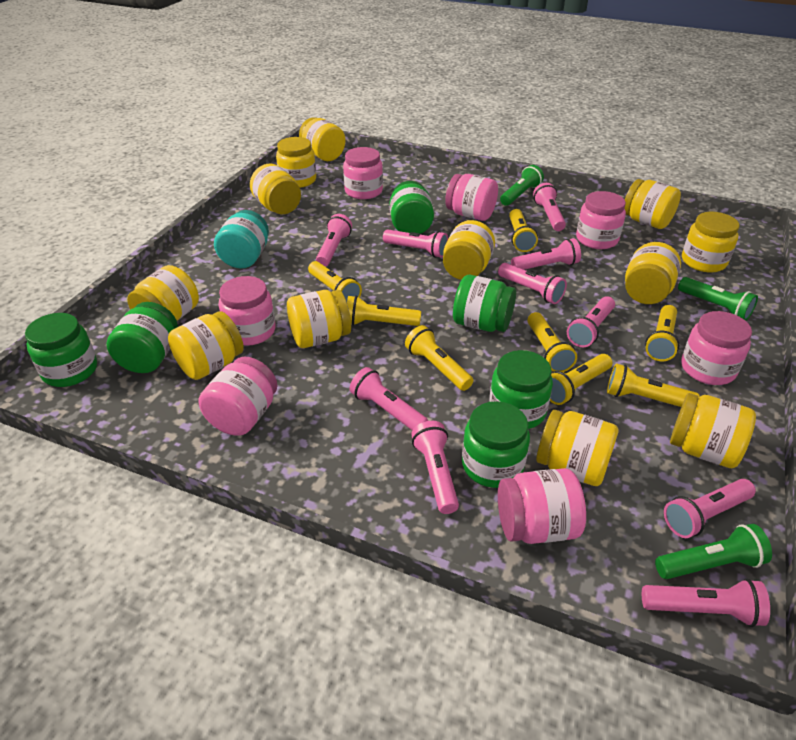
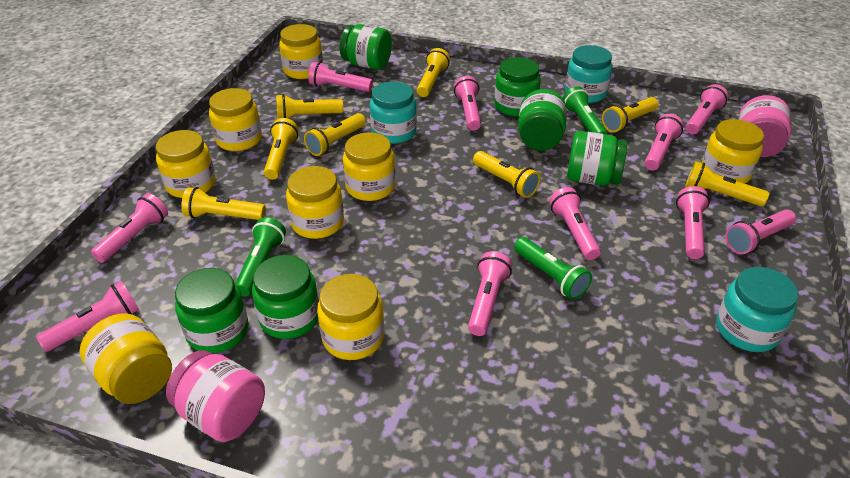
pink jar: 7 -> 2
turquoise jar: 1 -> 3
yellow jar: 12 -> 8

